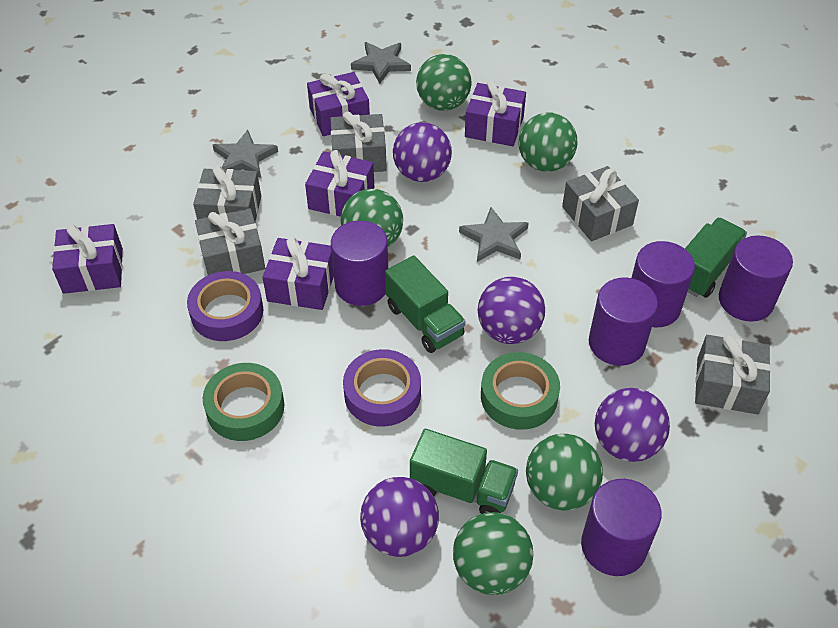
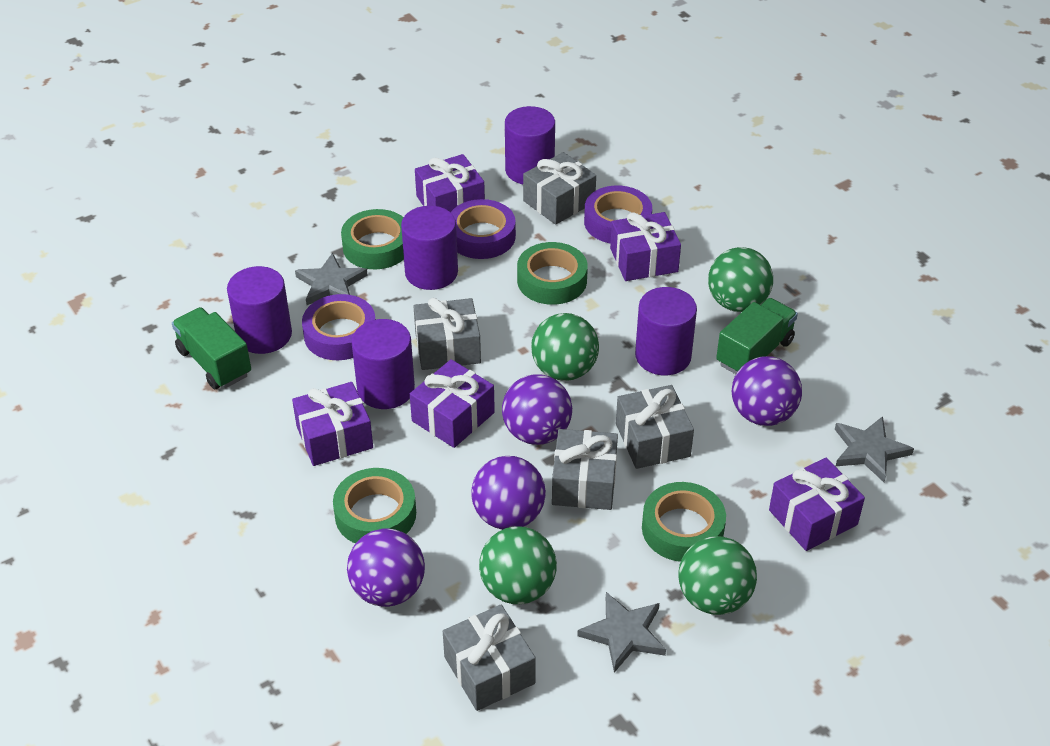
green ball: 5 -> 4
green tape: 2 -> 4
green truck: 3 -> 2
purple tape: 2 -> 3

